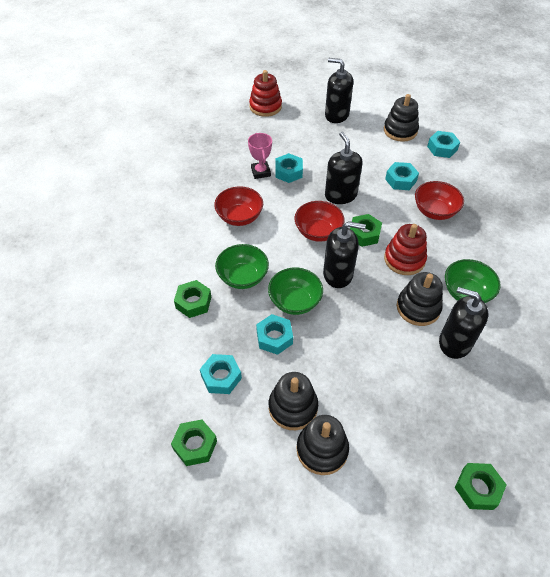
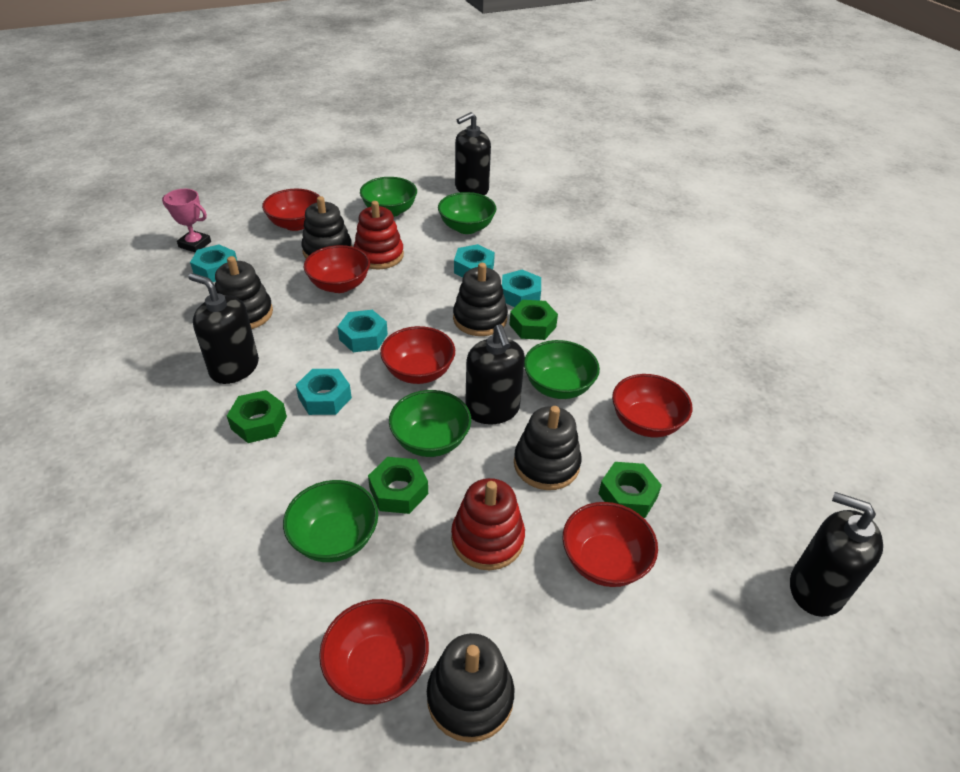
black stacking toy: 4 -> 5
green bowl: 3 -> 5
red bowl: 3 -> 6

